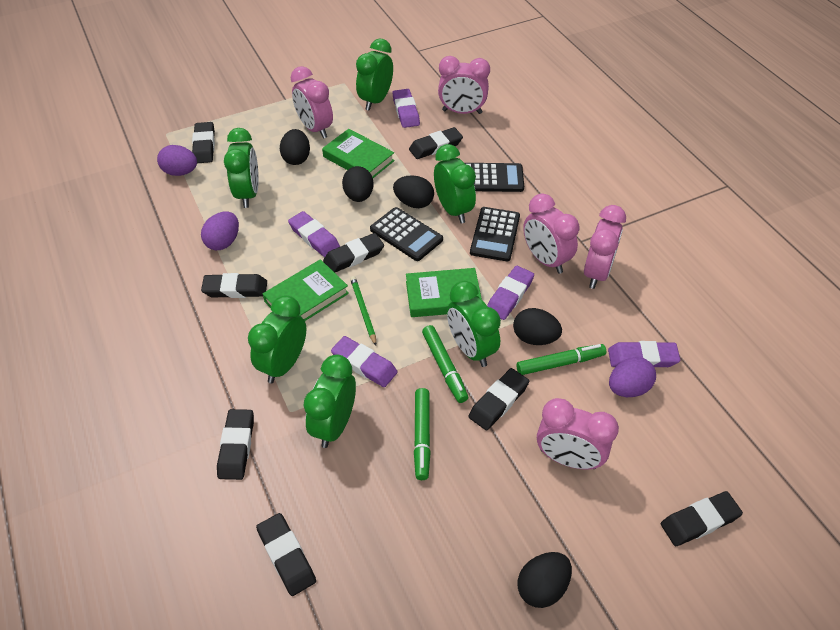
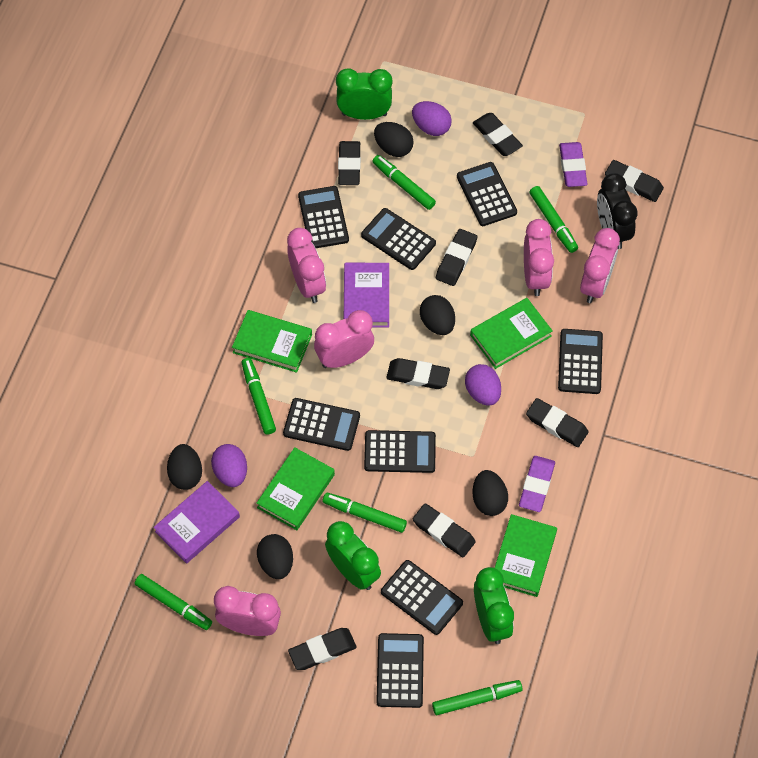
black calculator: 3 -> 8
black clock: 0 -> 1
green book: 3 -> 4
green clock: 6 -> 3
green marker: 3 -> 6
green pencil: 1 -> 0
purple book: 0 -> 2
purple eraser: 5 -> 2

